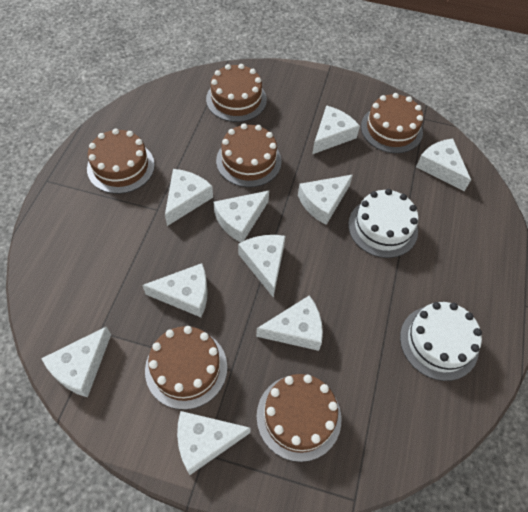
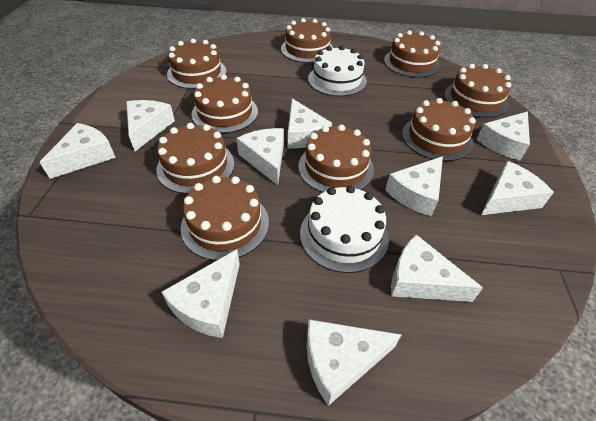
brown cake: 6 -> 9

